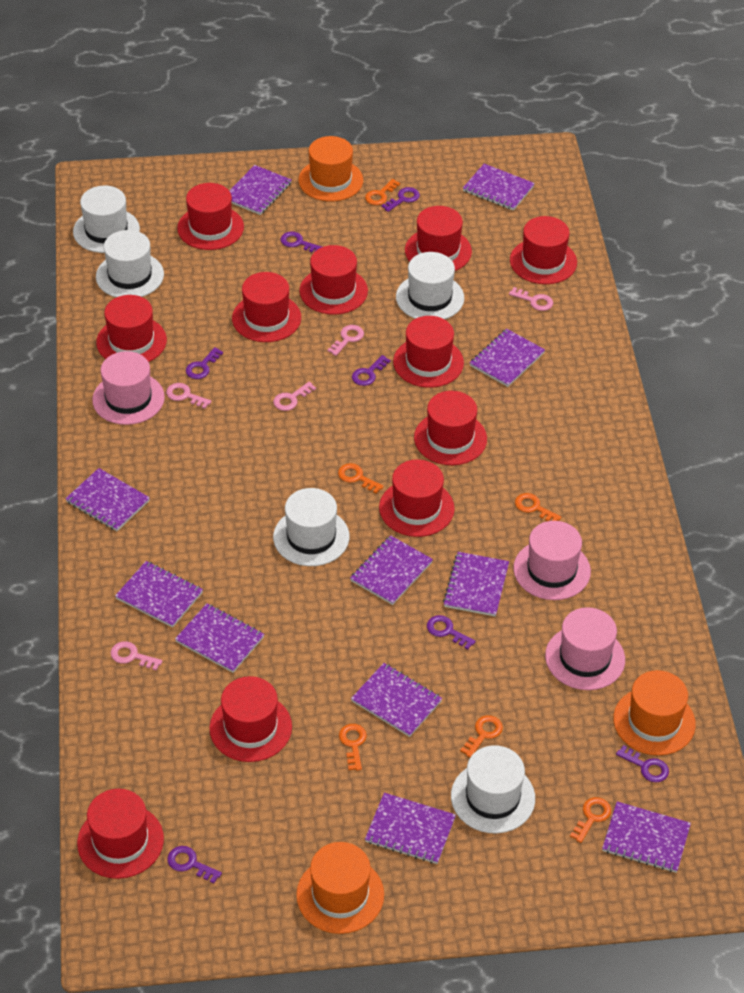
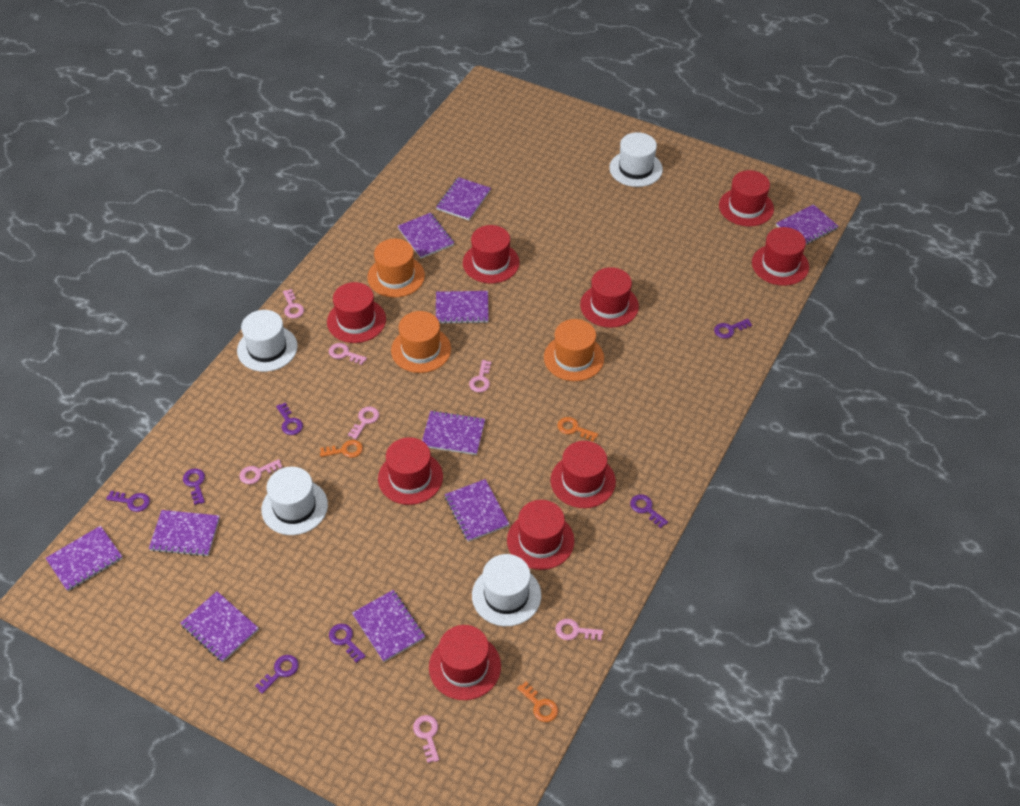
orange key: 6 -> 3
pink hat: 3 -> 0
pink key: 5 -> 7
purple notebook: 11 -> 10
red hat: 11 -> 9
white hat: 5 -> 4

